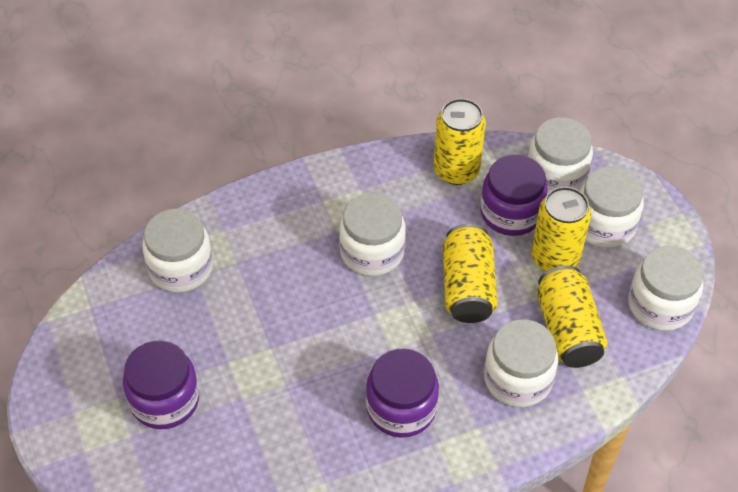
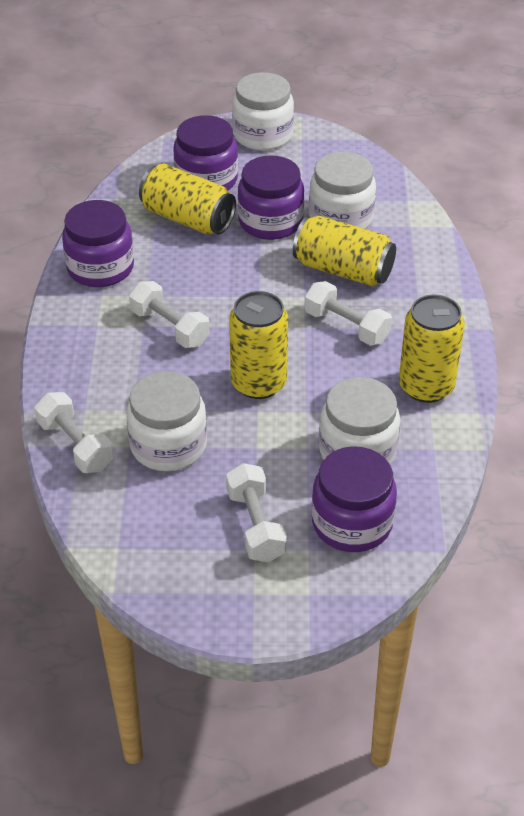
purple jar: 3 -> 4
white dumbbell: 0 -> 4
white jar: 6 -> 4

